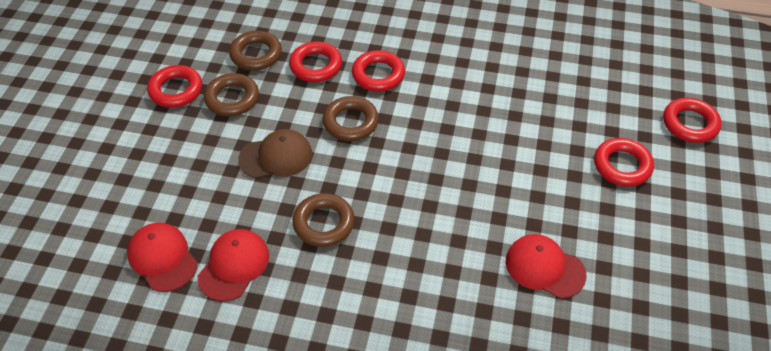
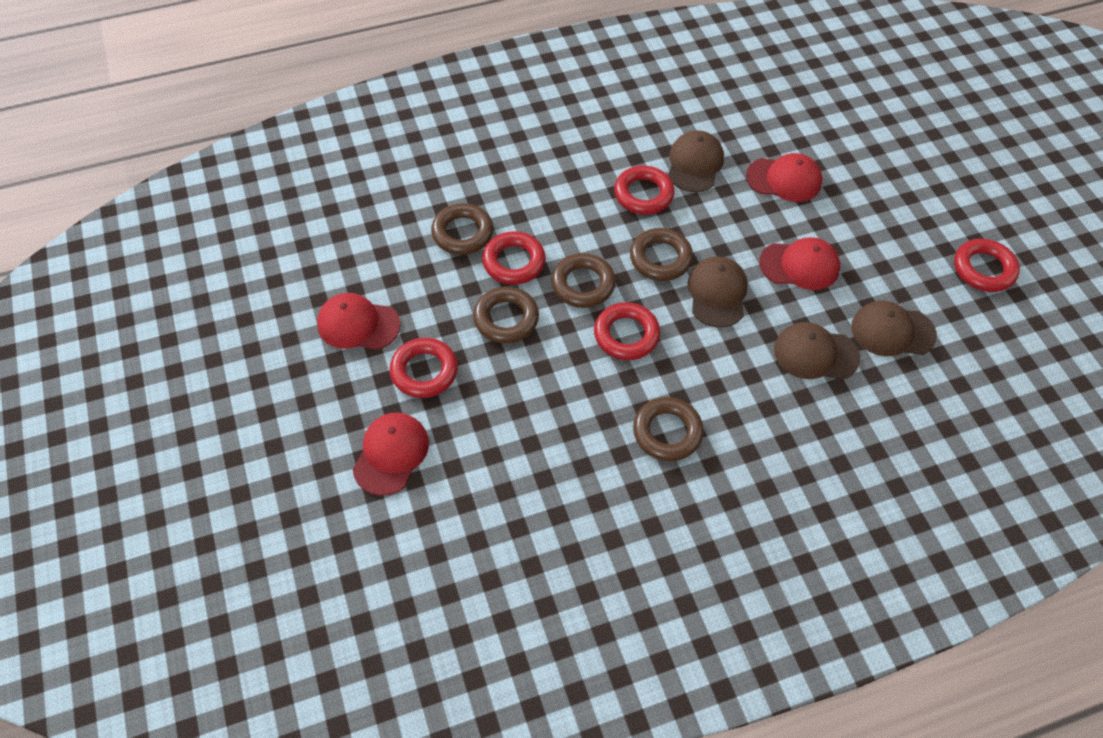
brown cap: 1 -> 4
brown ring: 4 -> 5
red cap: 3 -> 4

